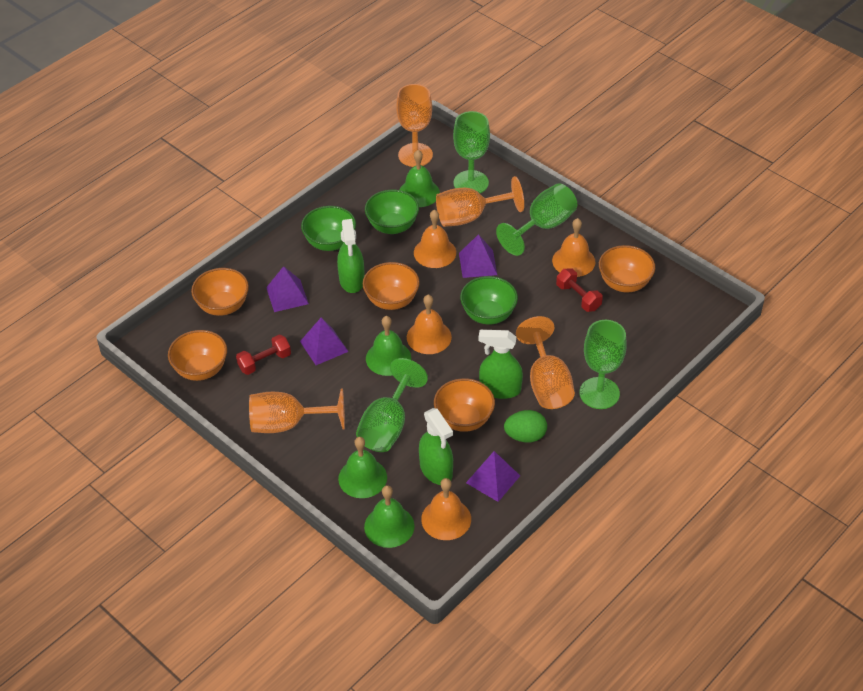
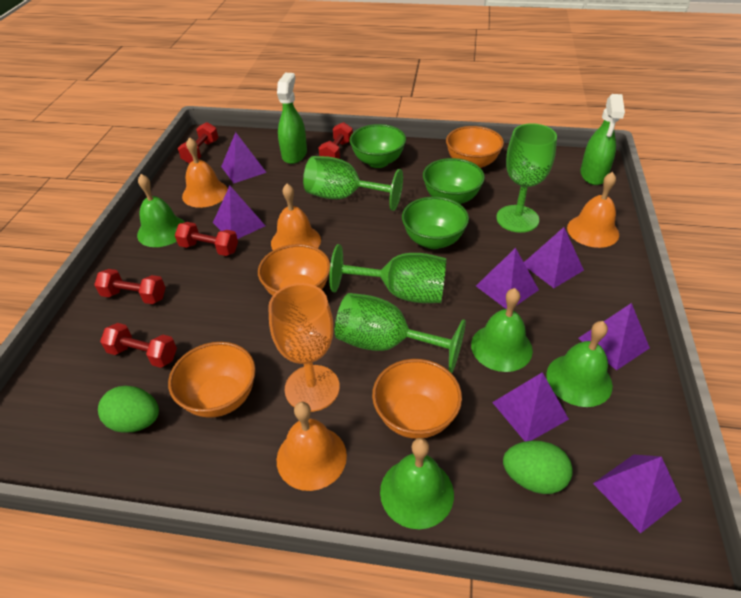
green egg: 1 -> 2
green spray bottle: 3 -> 2
orange bowl: 5 -> 4
orange goblet: 4 -> 1
purple pyramid: 4 -> 7
red dumbbell: 2 -> 5

